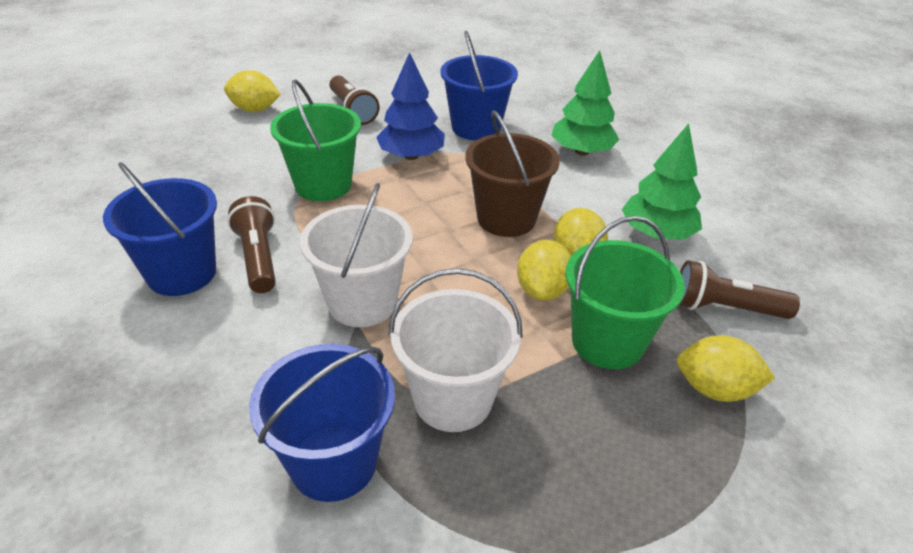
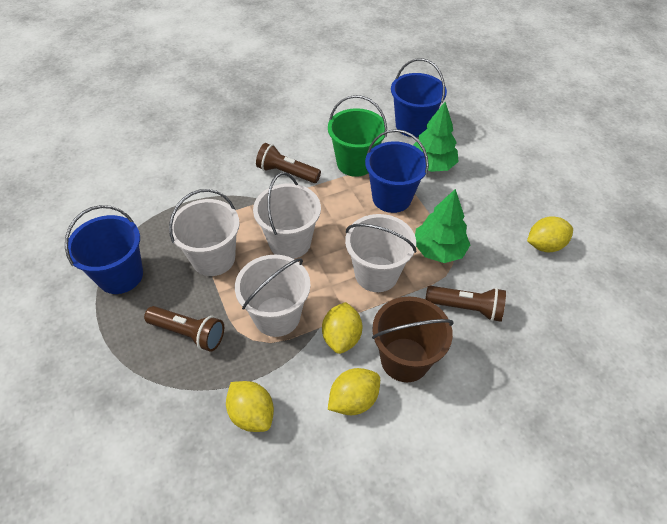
blue tree: 1 -> 0
green bucket: 2 -> 1
white bucket: 2 -> 4

